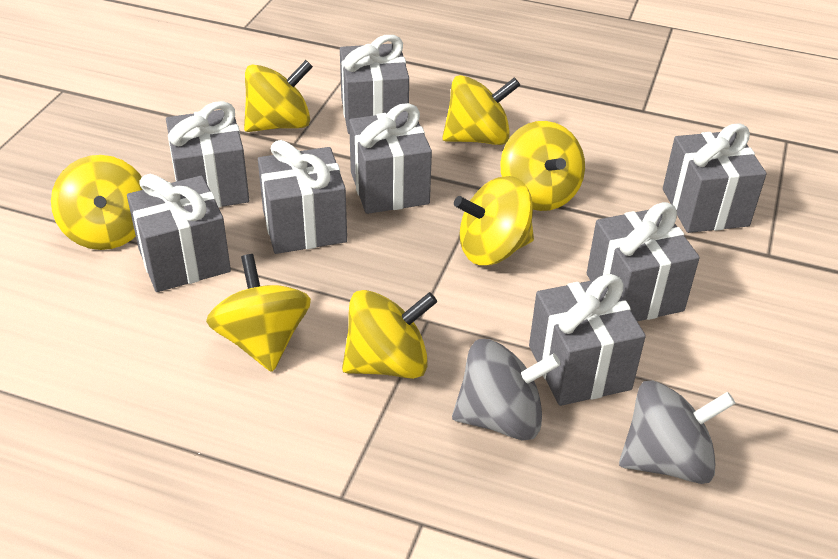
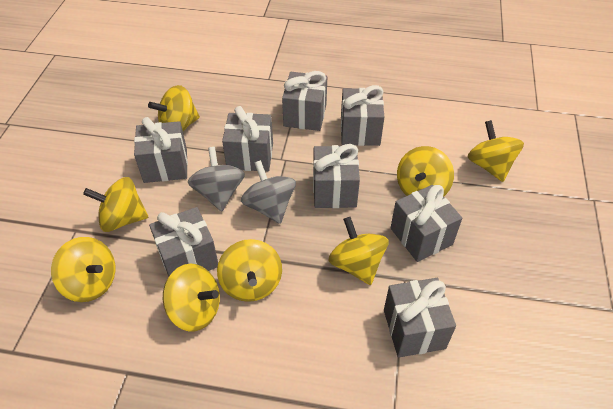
yellow spinning top: 7 -> 8

